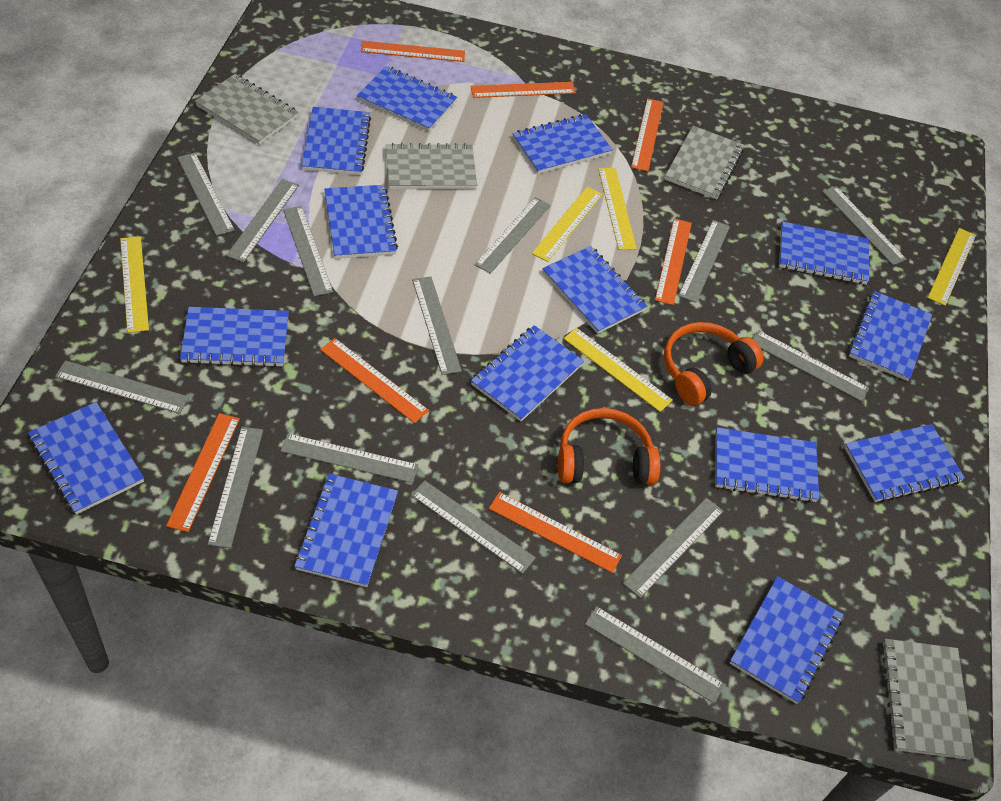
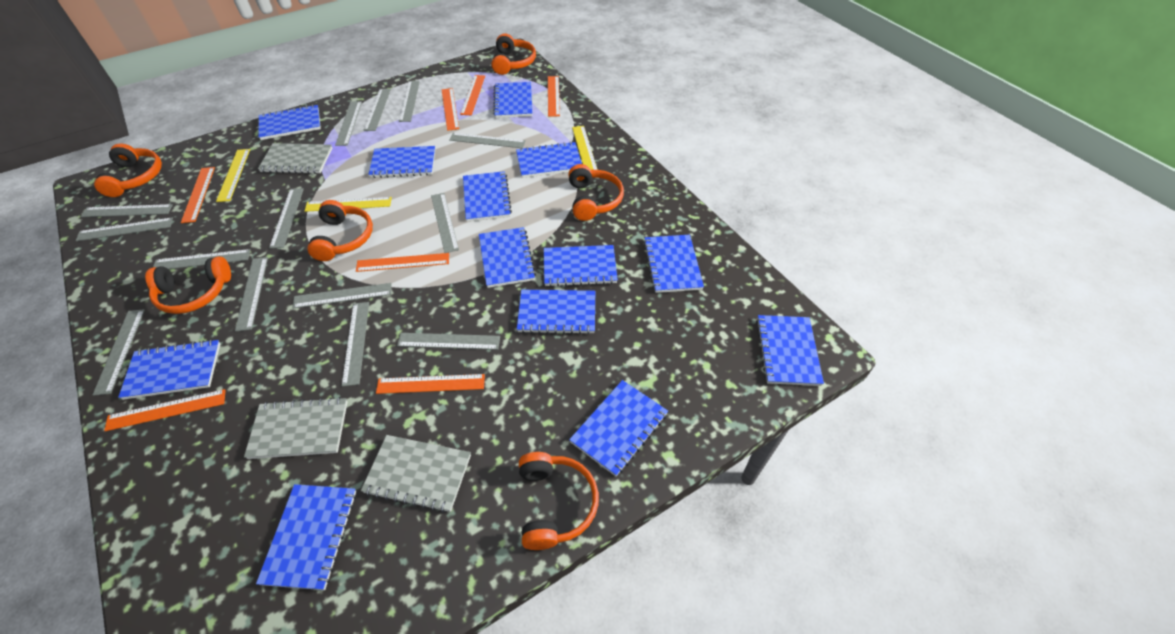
blue notebook: 14 -> 13
grey notebook: 4 -> 3
orange headphones: 2 -> 6
yellow ruler: 5 -> 3

